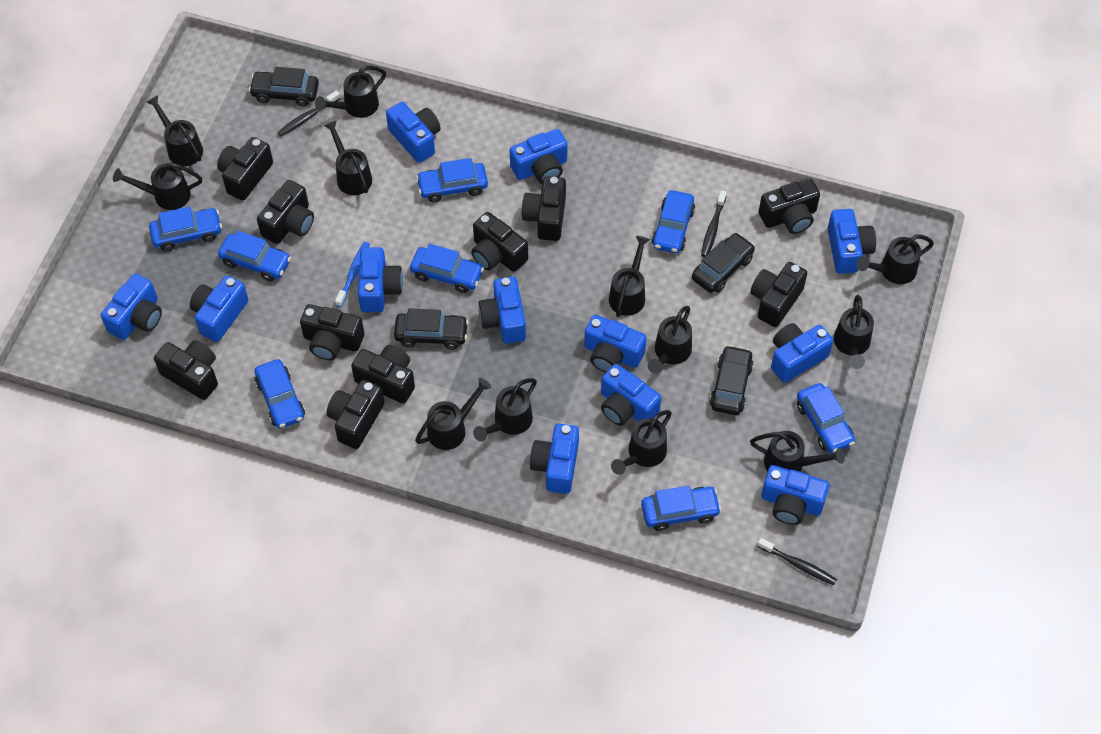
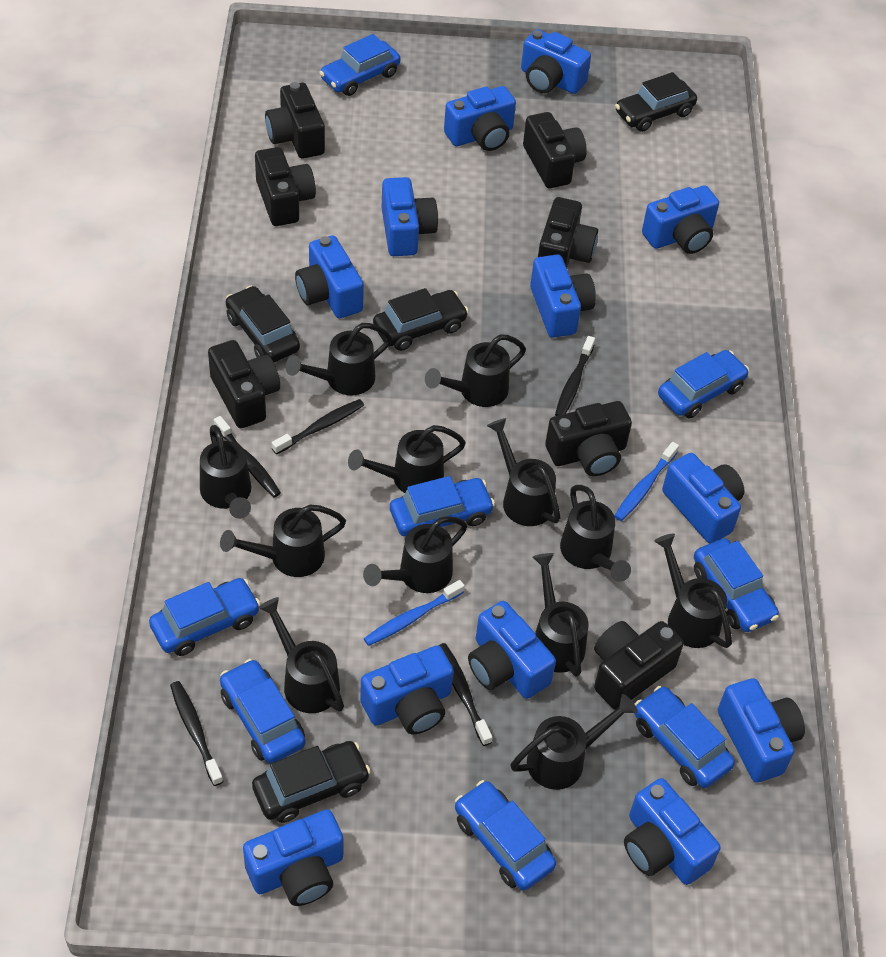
black camera: 10 -> 7
black toothbrush: 3 -> 5
blue toothbrush: 1 -> 2

